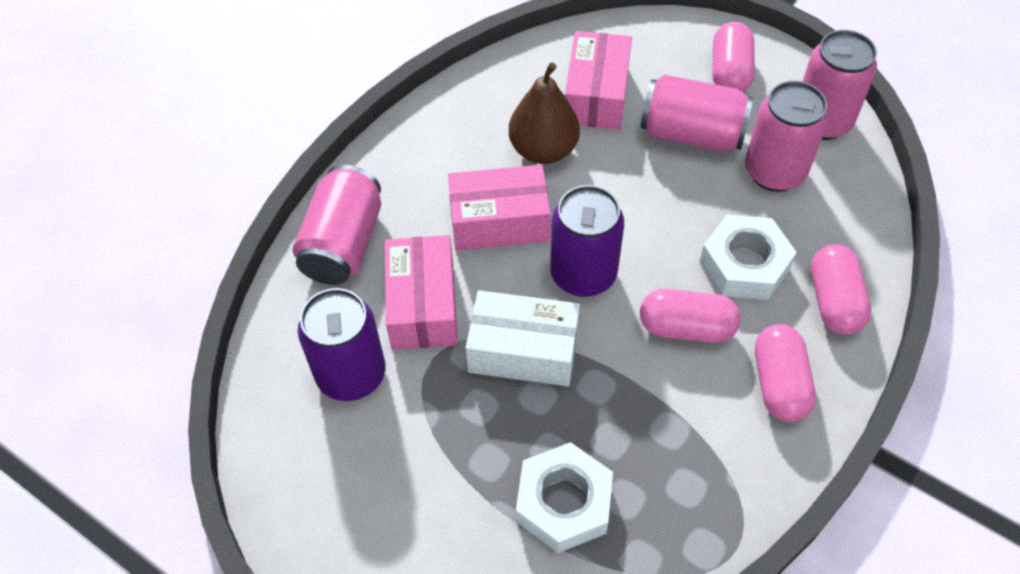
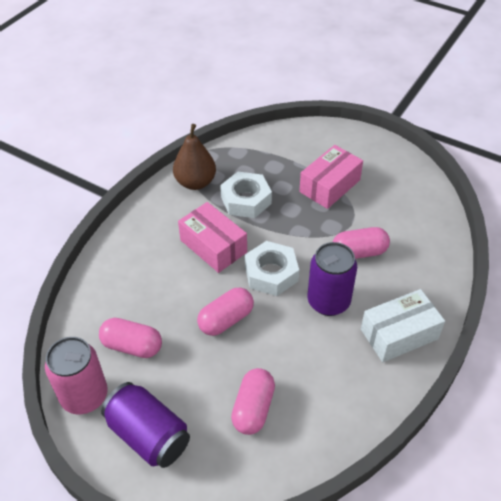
pink box: 3 -> 2
pink can: 4 -> 1

